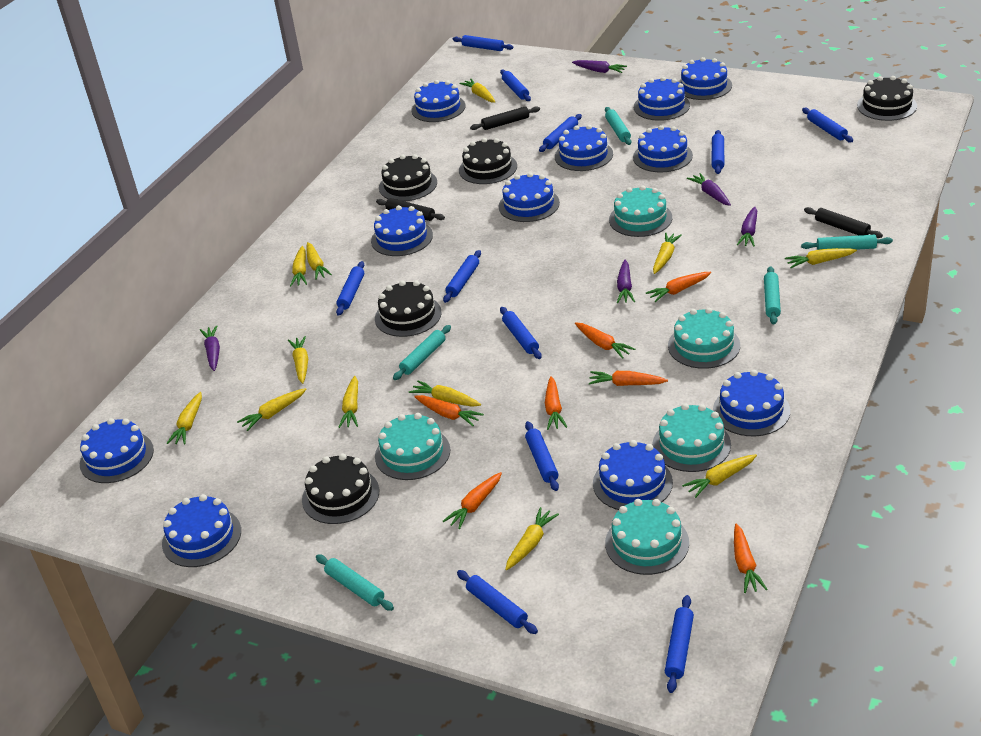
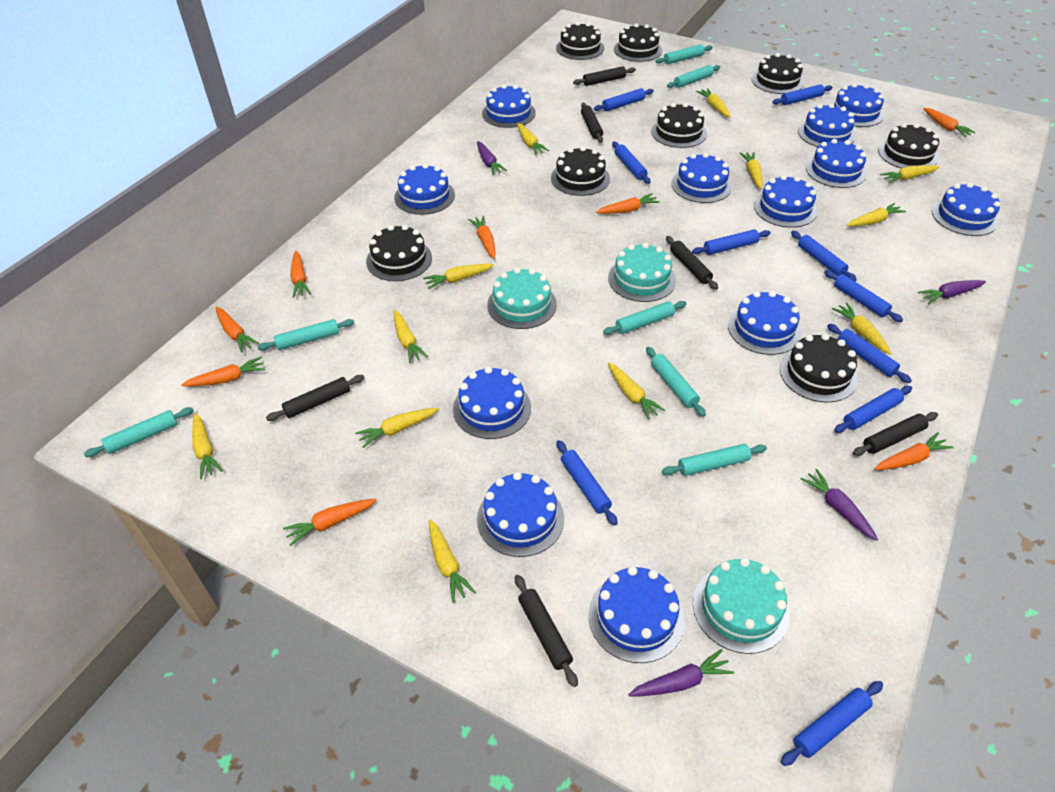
black cake: 5 -> 8
black rolling pin: 3 -> 6
blue cake: 11 -> 12
blue rolling pin: 11 -> 10
orange carrot: 7 -> 8
purple carrot: 5 -> 4
turquoise cake: 5 -> 3
turquoise rolling pin: 5 -> 7

